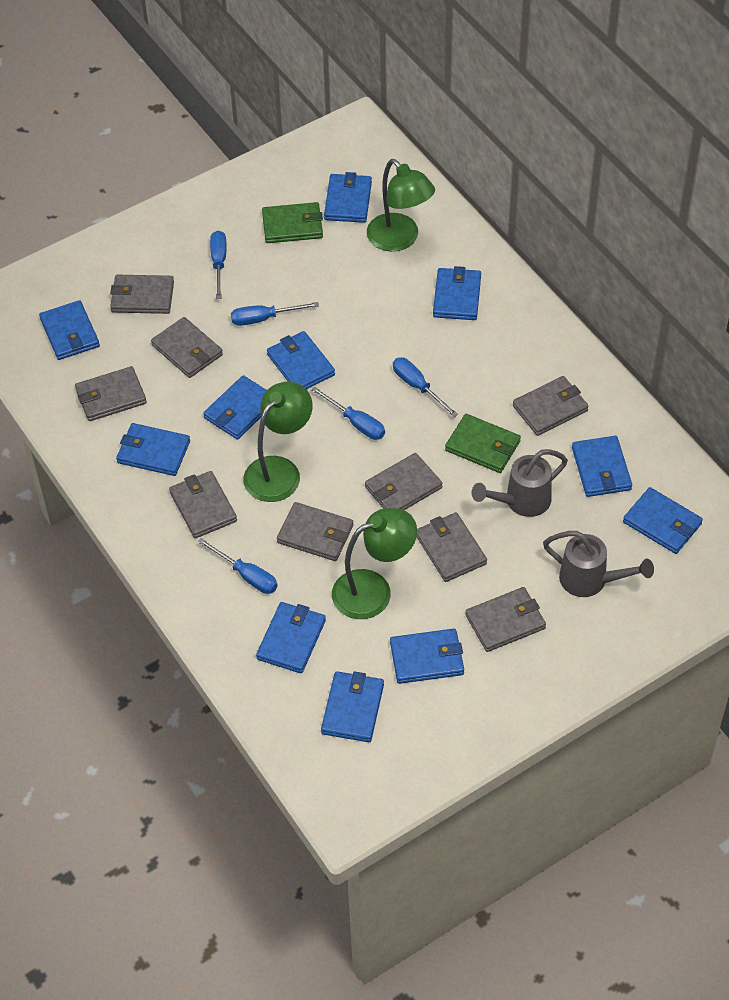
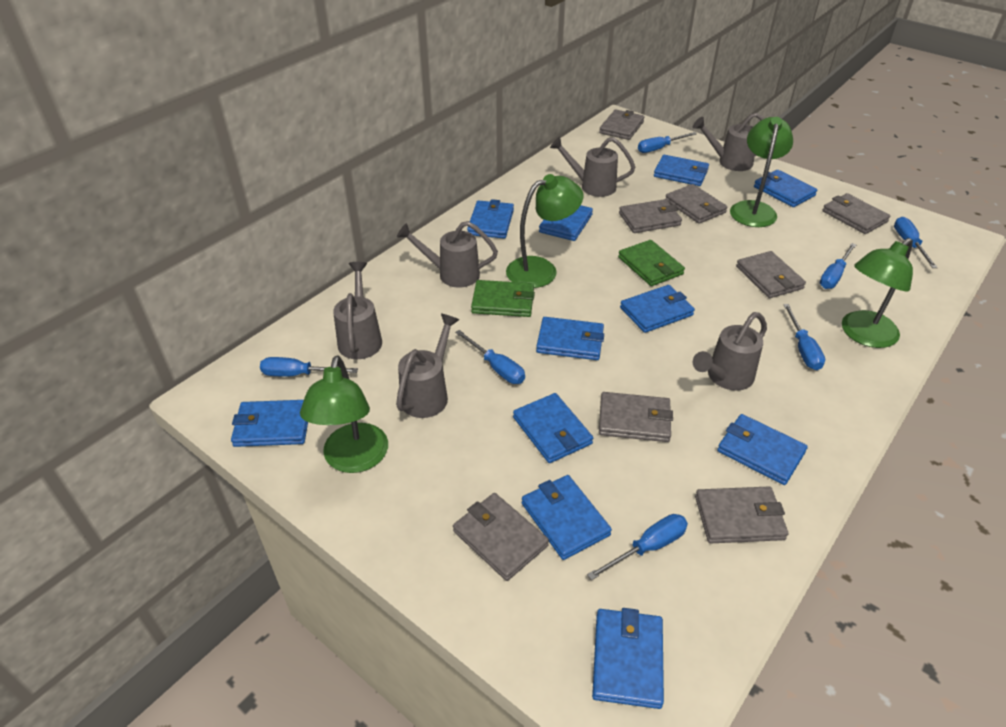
blue screwdriver: 5 -> 7
green lamp: 3 -> 4
grey wallet: 9 -> 8
grey watering can: 2 -> 6

